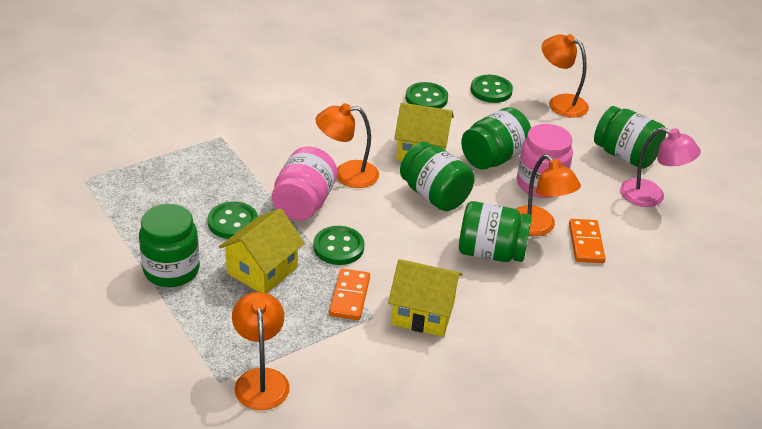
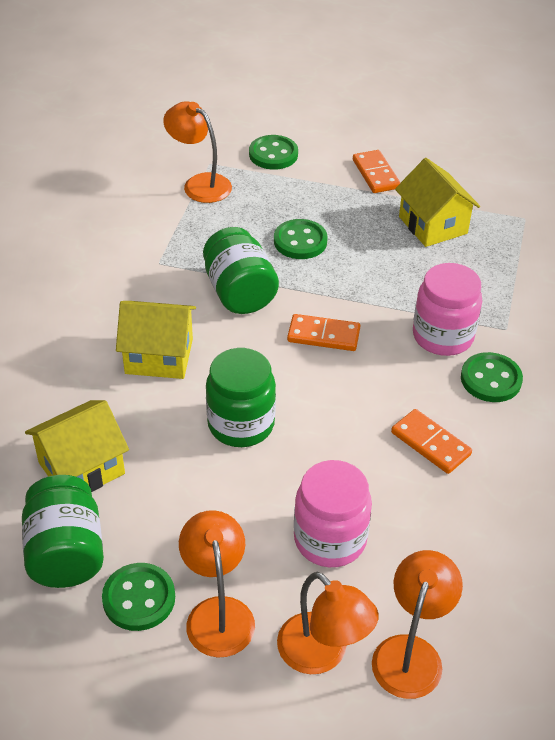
green jar: 5 -> 3
orange domino: 2 -> 3
pink lamp: 1 -> 0

